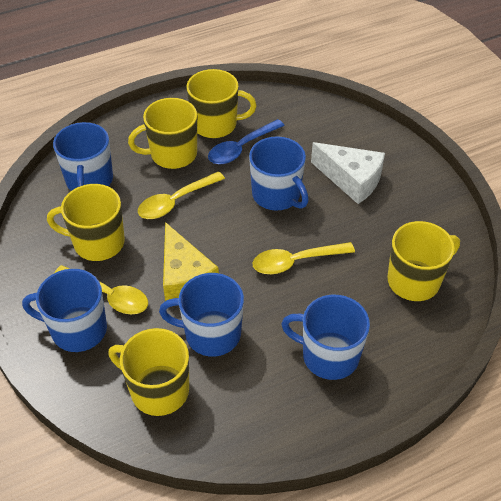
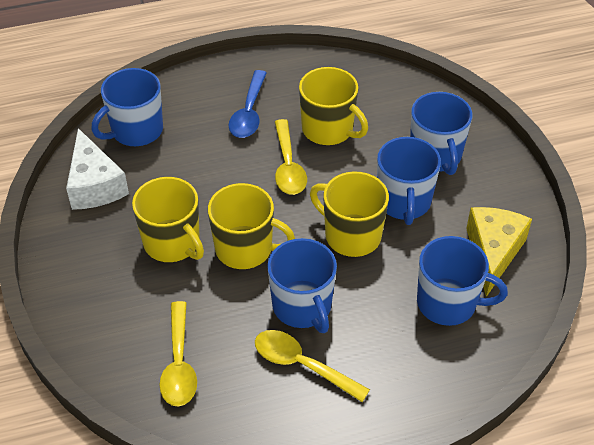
yellow mug: 5 -> 4

